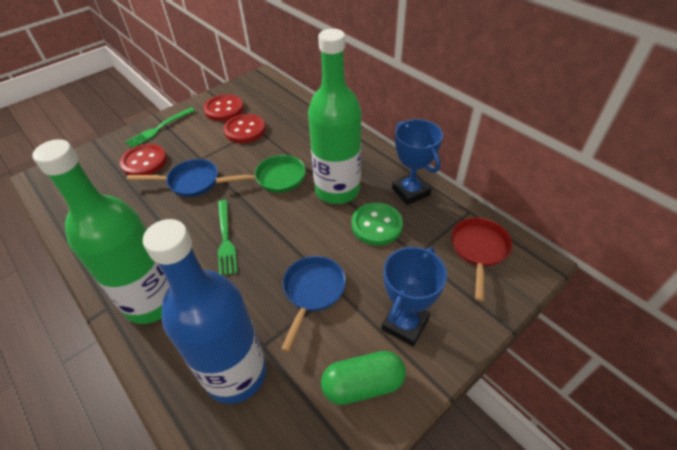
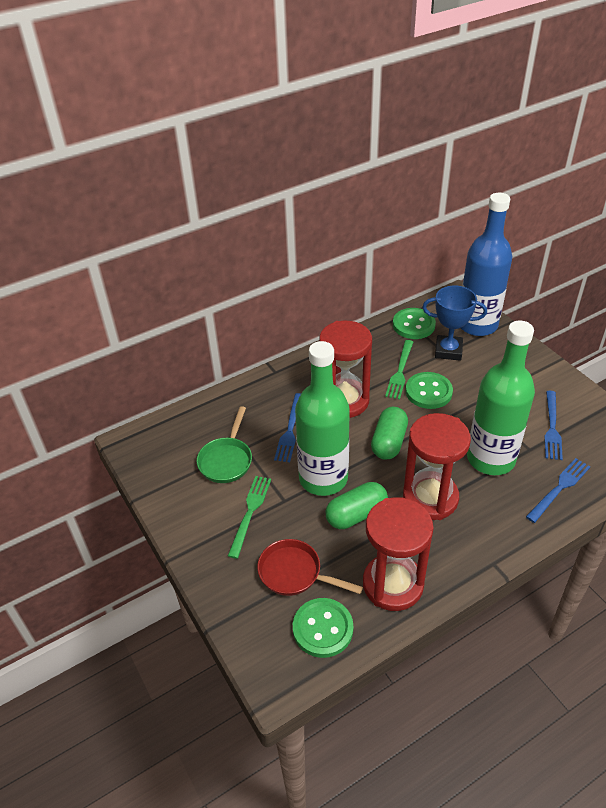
blue fork: 0 -> 3
blue pan: 2 -> 0
blue trophy: 2 -> 1
green button: 1 -> 3
green capsule: 1 -> 2
red button: 3 -> 0
red hourglass: 0 -> 3

